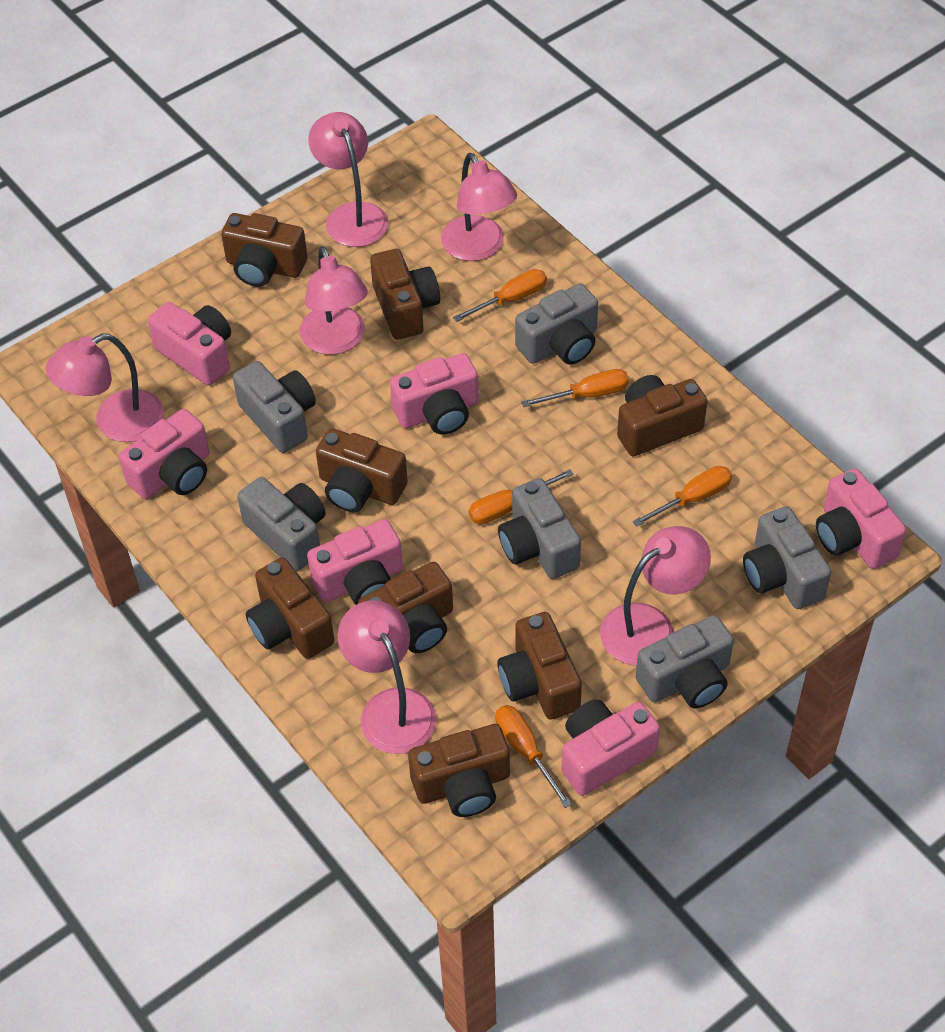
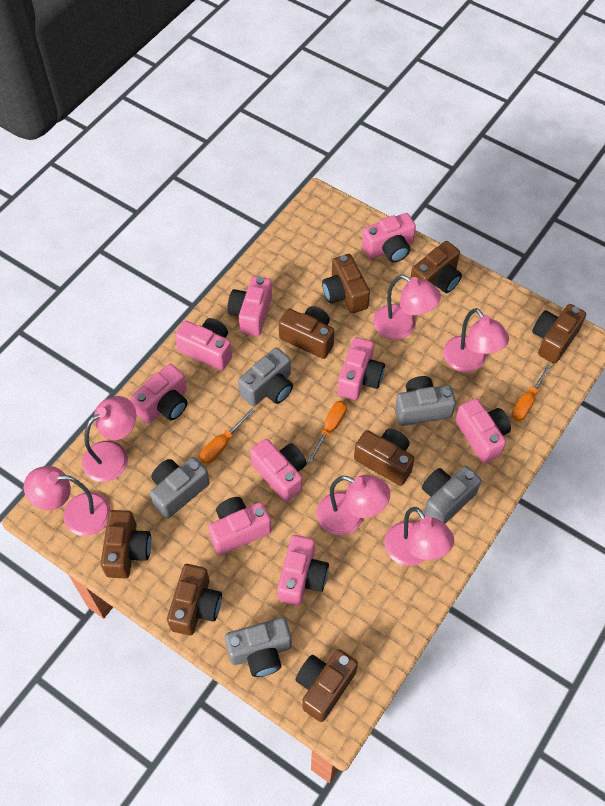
grey camera: 6 -> 5
orange screwdriver: 5 -> 3
pink camera: 6 -> 9

